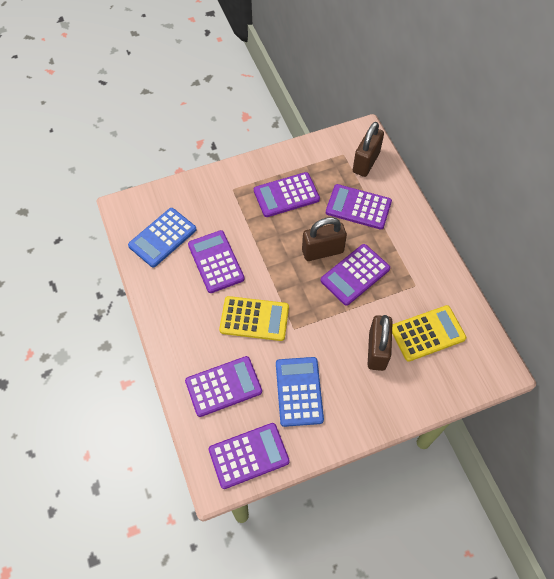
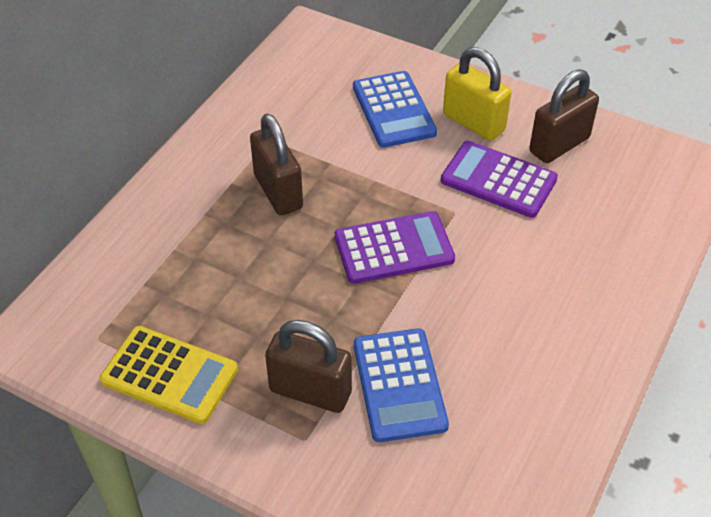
purple calculator: 6 -> 2
yellow calculator: 2 -> 1
yellow padlock: 0 -> 1

